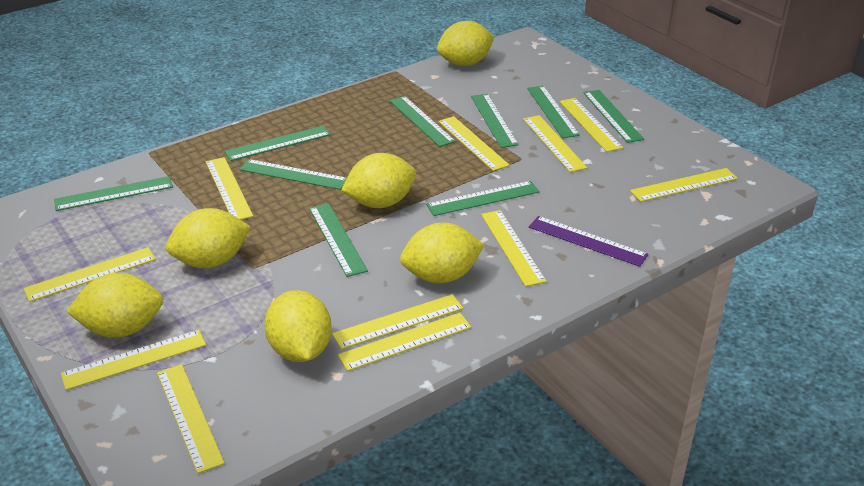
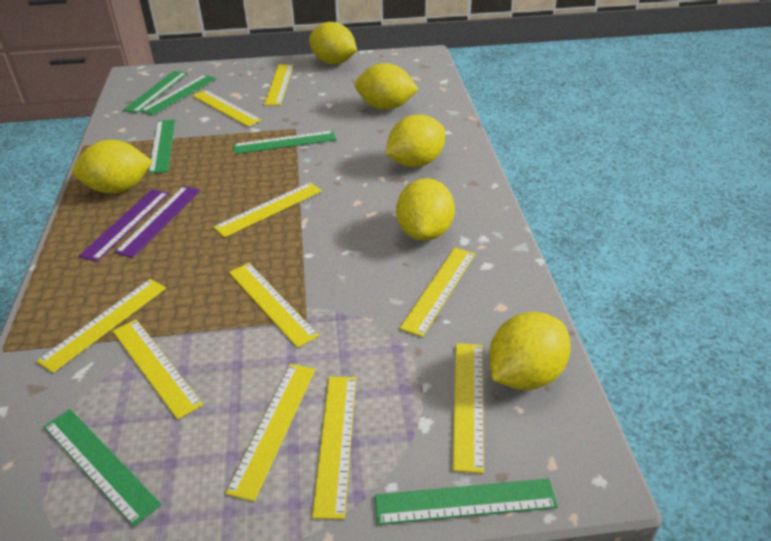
green ruler: 9 -> 6
purple ruler: 1 -> 2
yellow ruler: 11 -> 10

